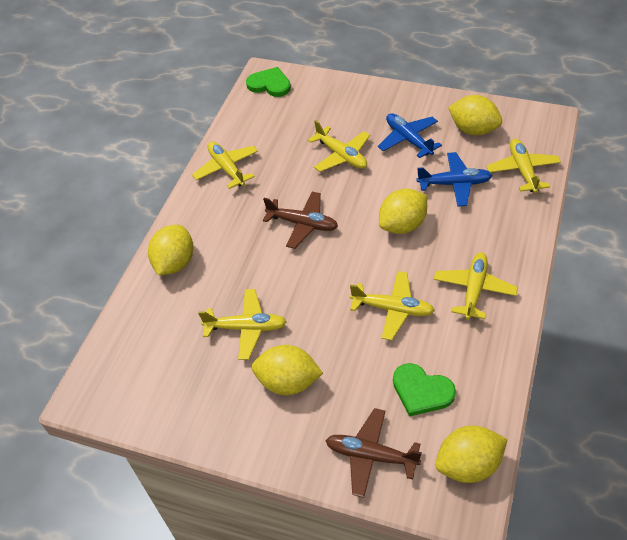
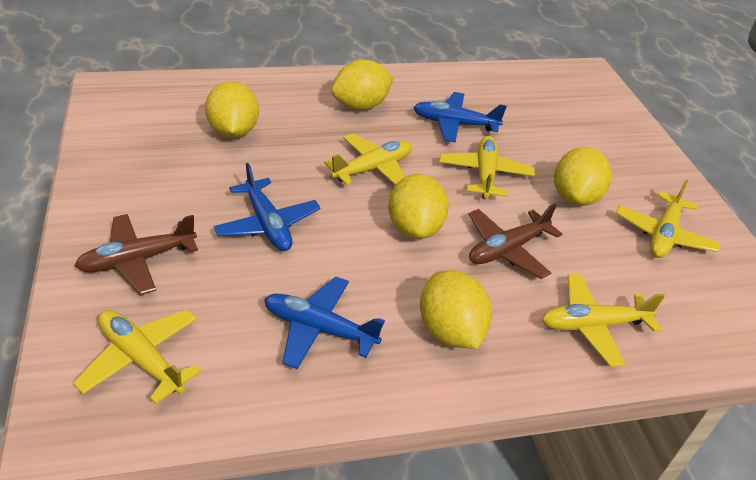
blue plane: 2 -> 3
green heart: 2 -> 0
yellow plane: 6 -> 5

